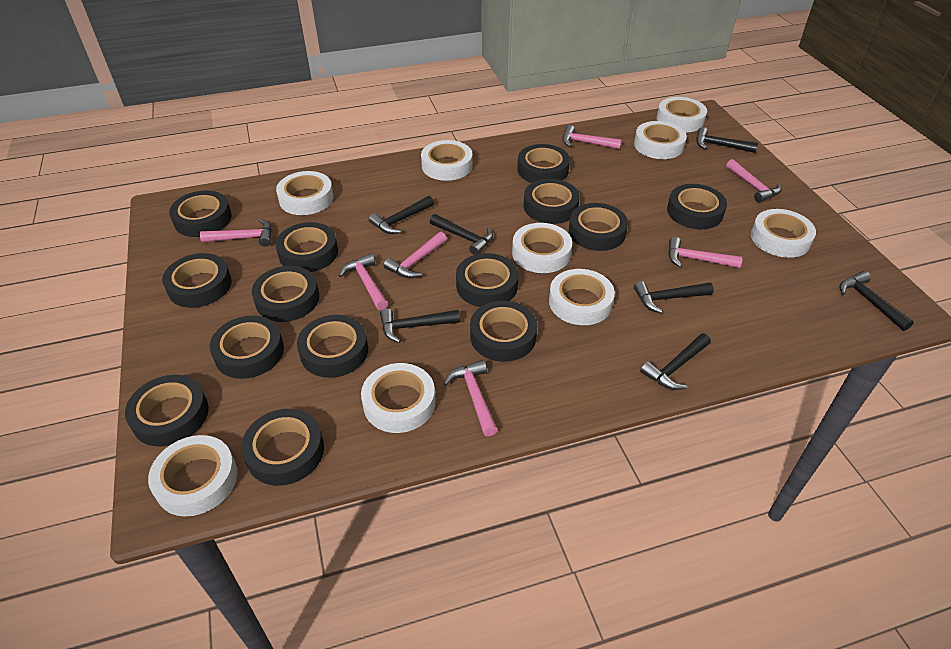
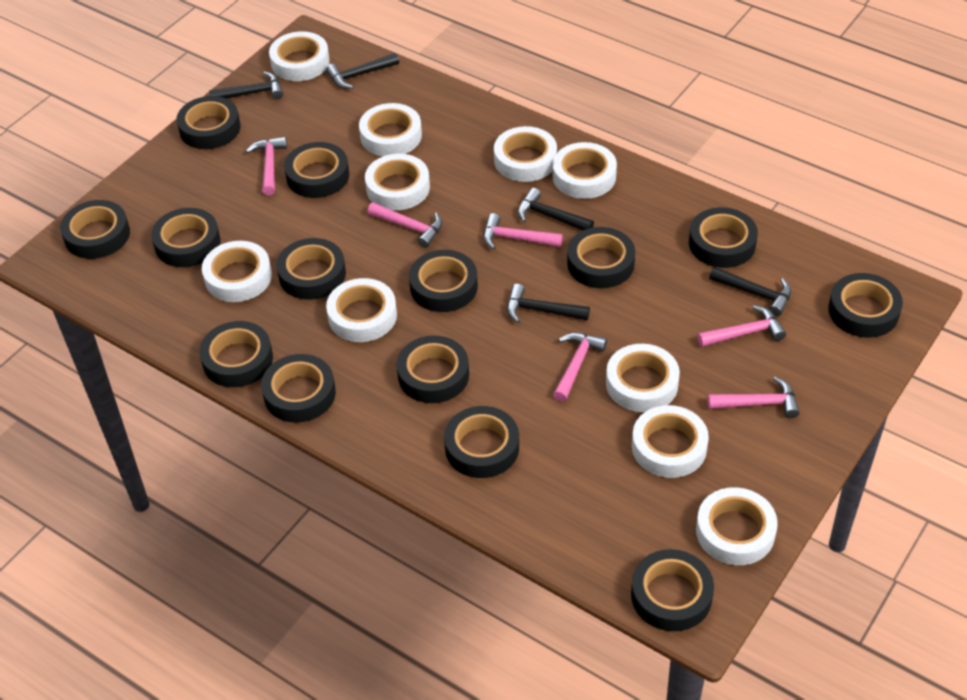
black hammer: 7 -> 5
pink hammer: 7 -> 6
white tape: 9 -> 10

